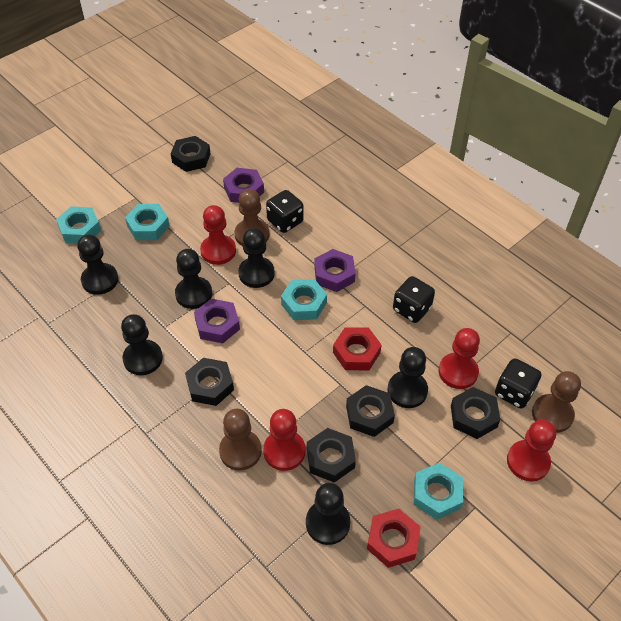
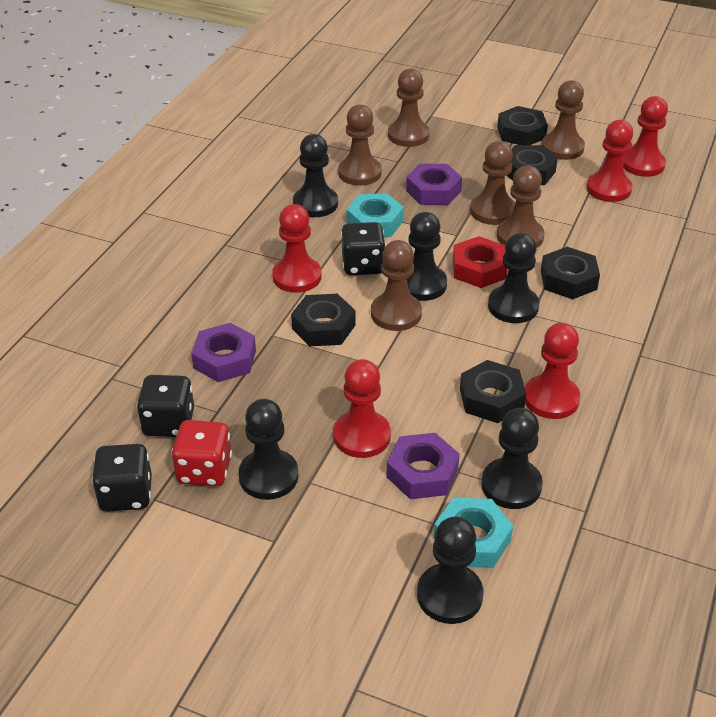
brown pawn: 3 -> 6
red dice: 0 -> 1
red nut: 2 -> 1
red pawn: 4 -> 5
turquoise nut: 4 -> 2

